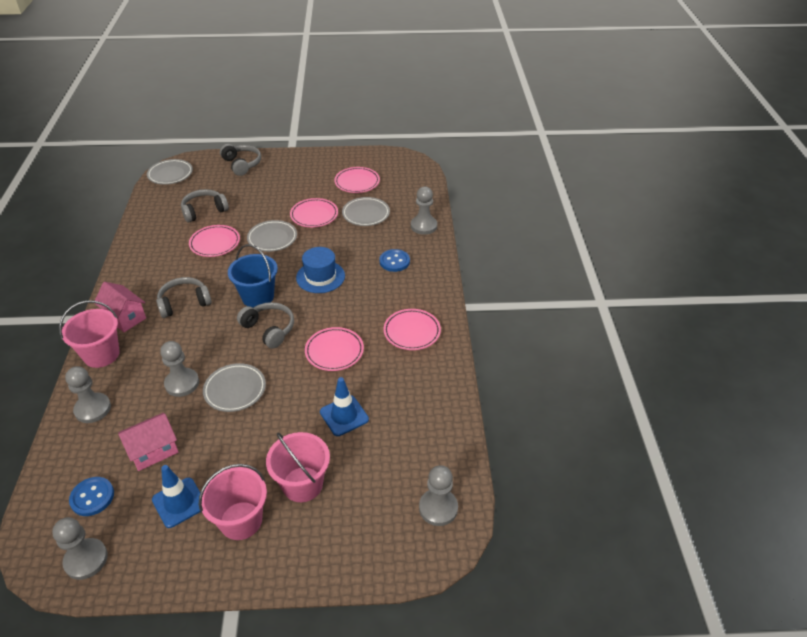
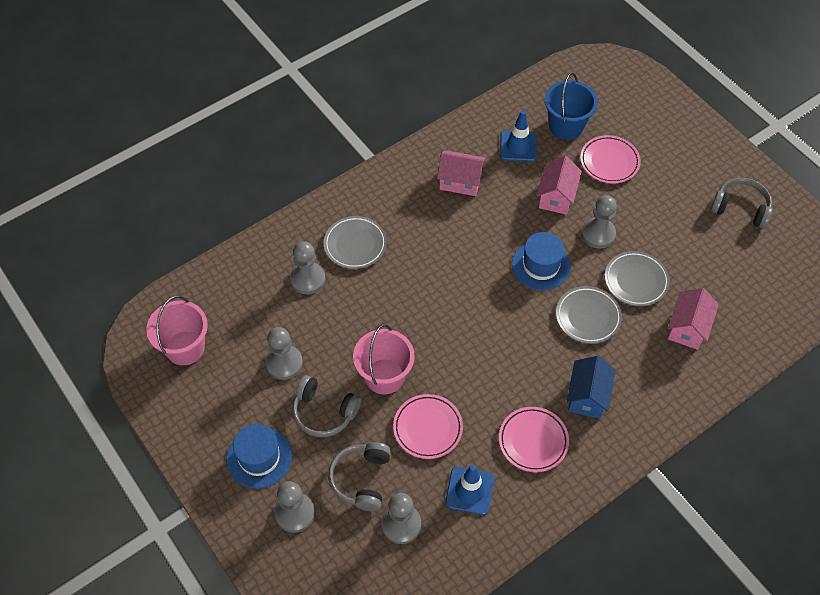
blue button: 2 -> 0
blue hat: 1 -> 2
blue house: 0 -> 1
grey headphones: 4 -> 3
grey plate: 4 -> 3
pink bucket: 3 -> 2
pink house: 2 -> 3
pink plate: 5 -> 3

